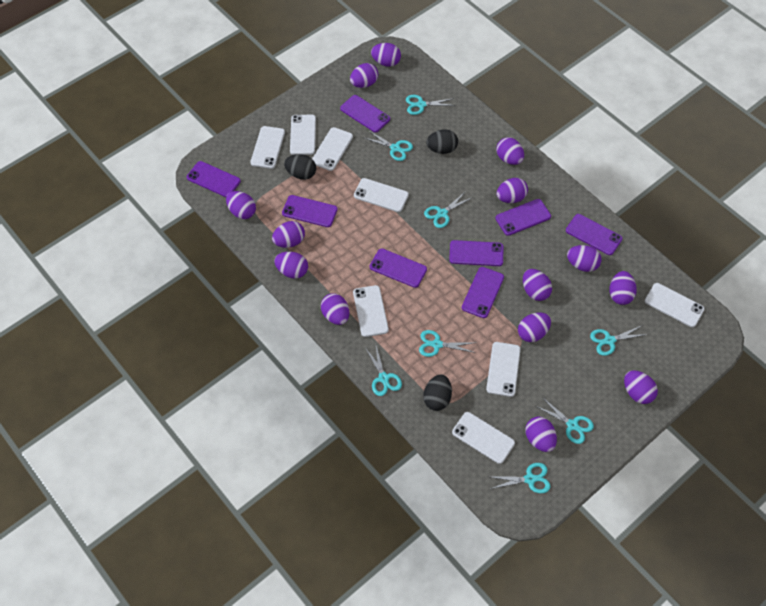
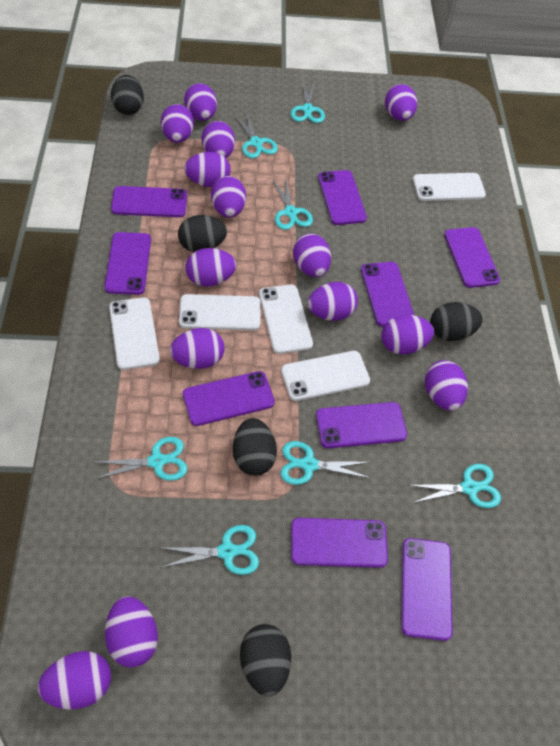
black egg: 3 -> 5
purple phone: 8 -> 9
turquoise scissors: 8 -> 7
white phone: 8 -> 5

